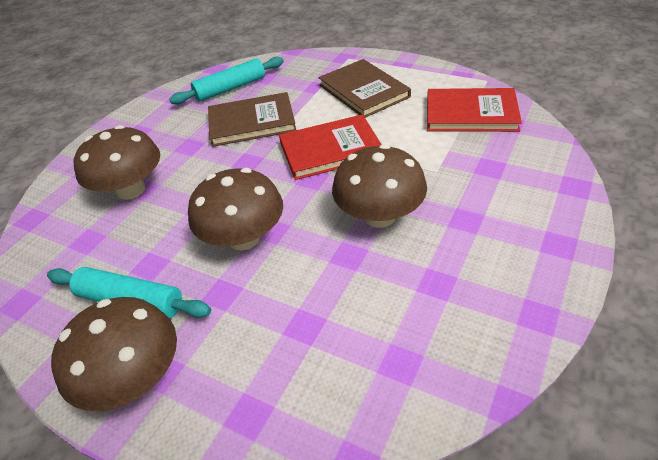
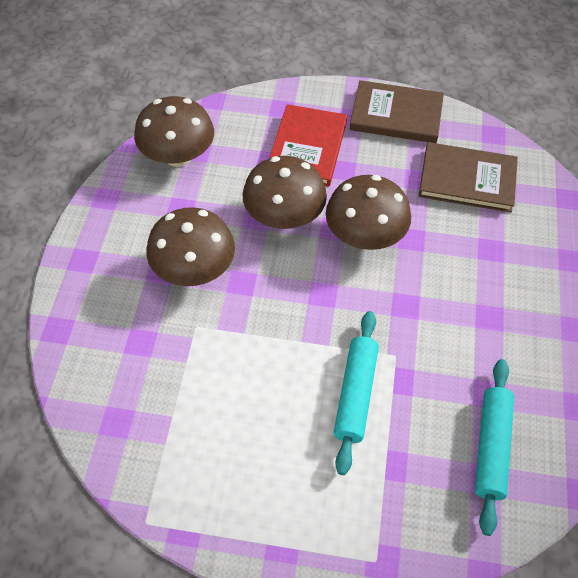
red book: 2 -> 1

